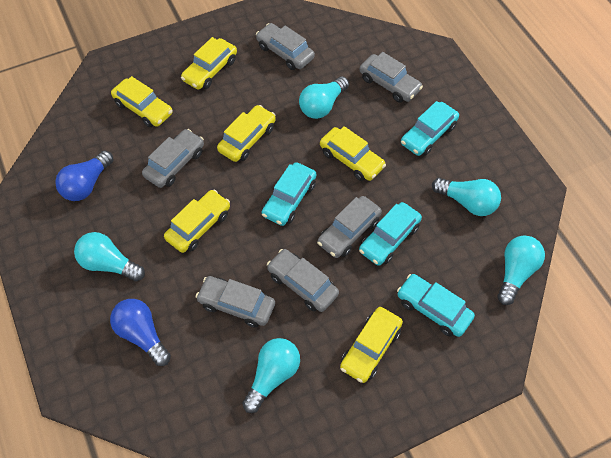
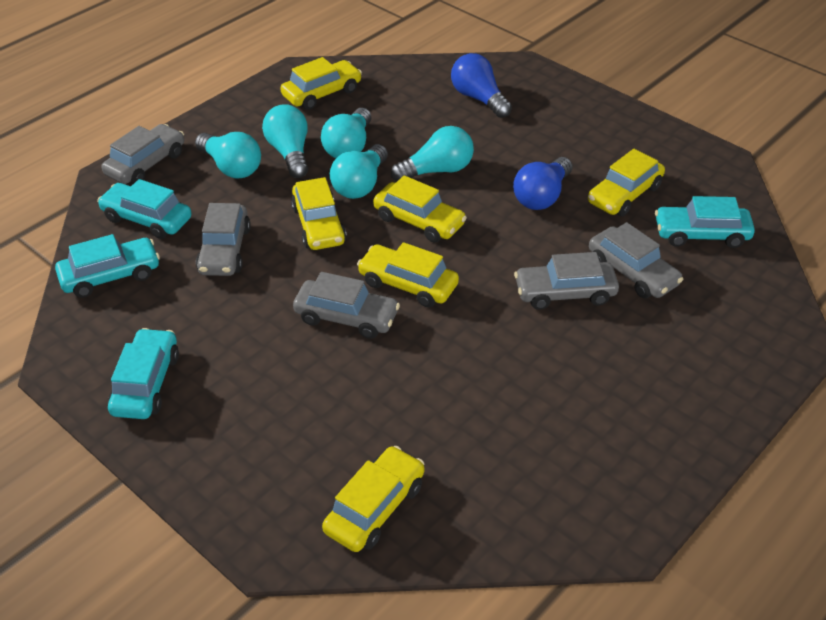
grey car: 6 -> 5

